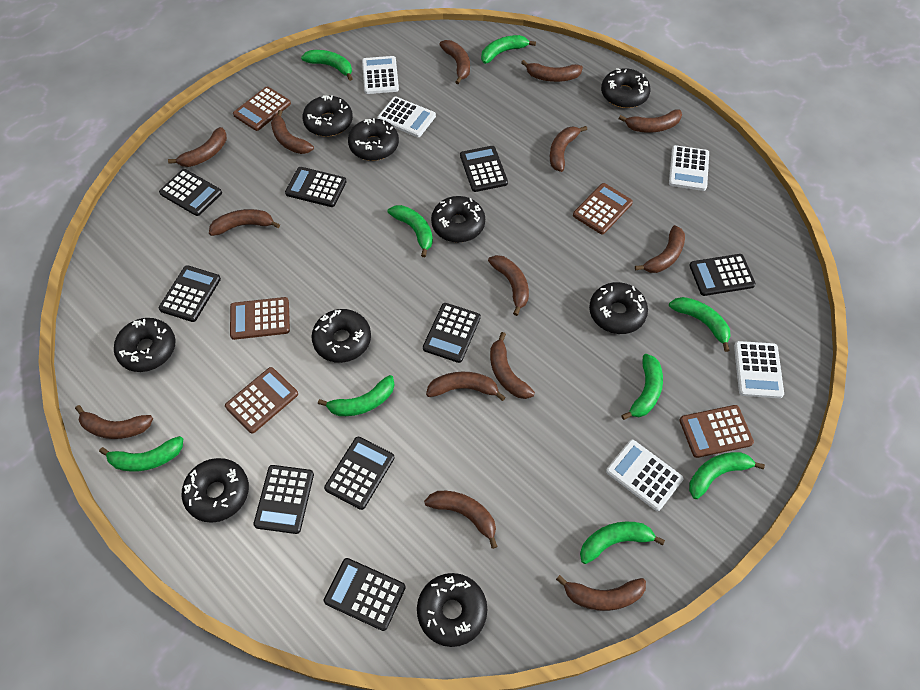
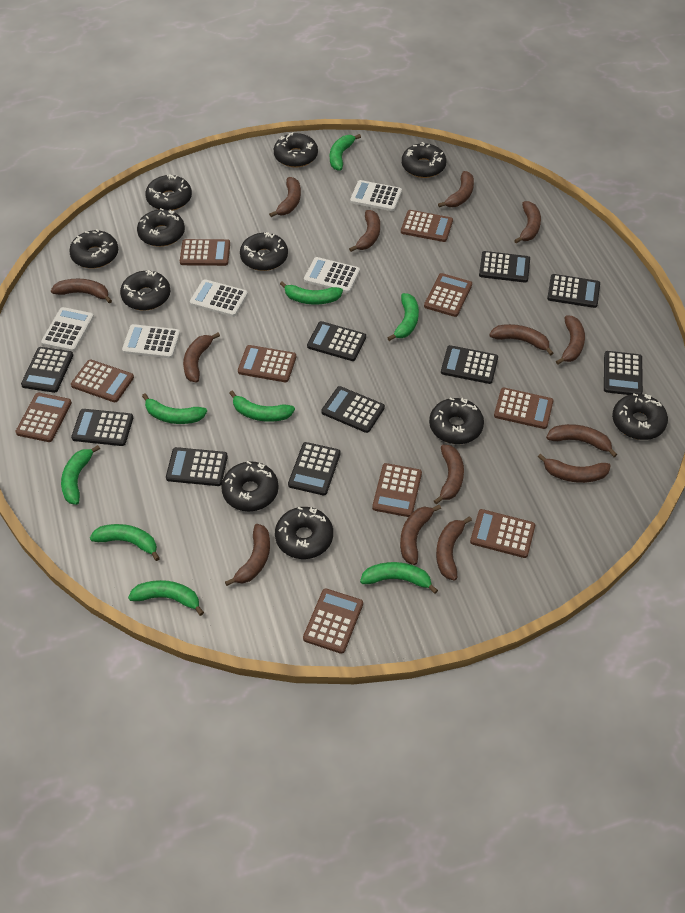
black calculator: 9 -> 10
black donut: 9 -> 11
brown calculator: 5 -> 10

